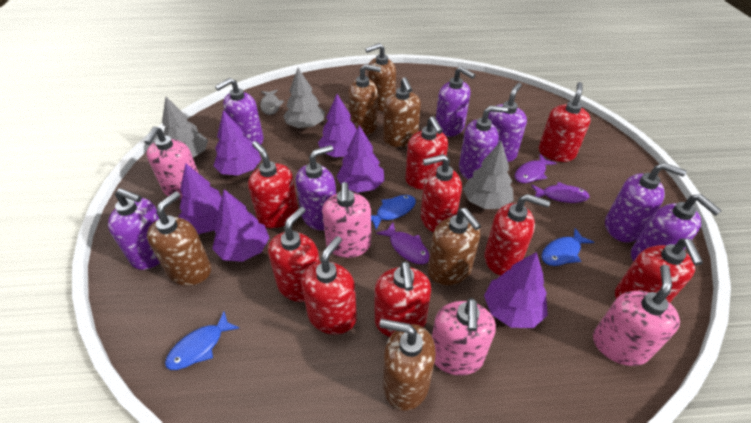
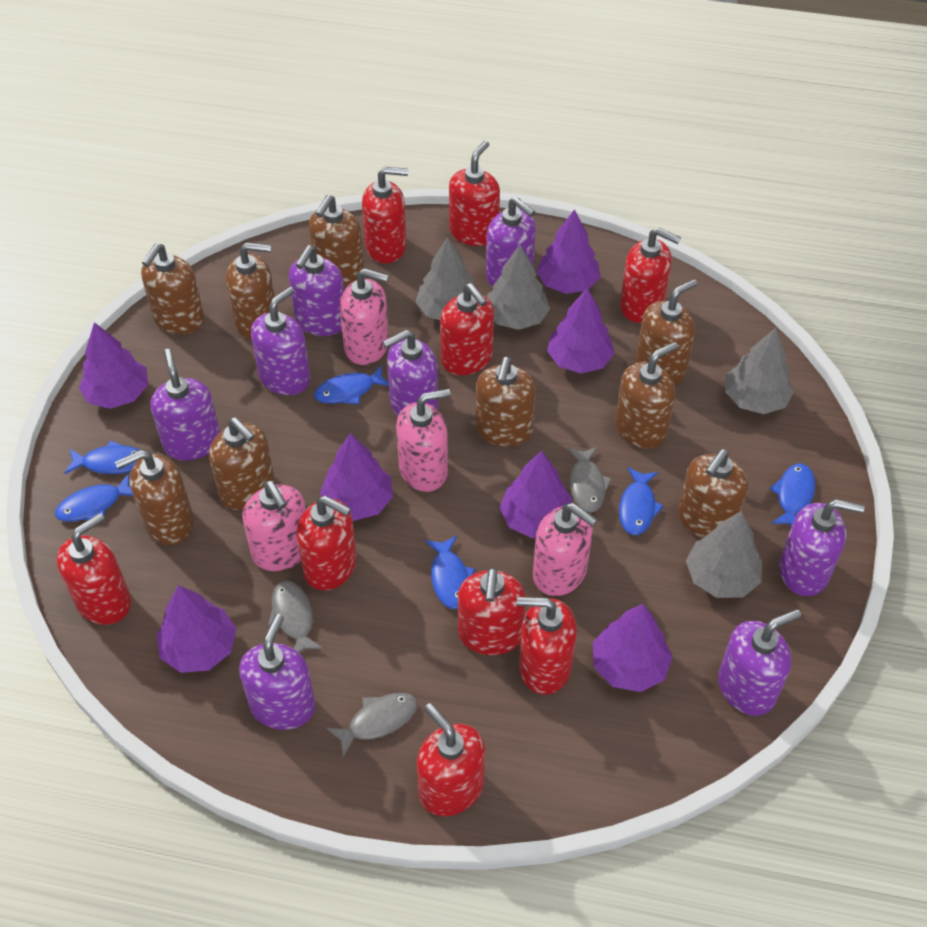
blue fish: 3 -> 6
brown soap dispenser: 6 -> 9
grey fish: 1 -> 3
grey tree: 3 -> 4
purple fish: 3 -> 0
purple tree: 6 -> 7

